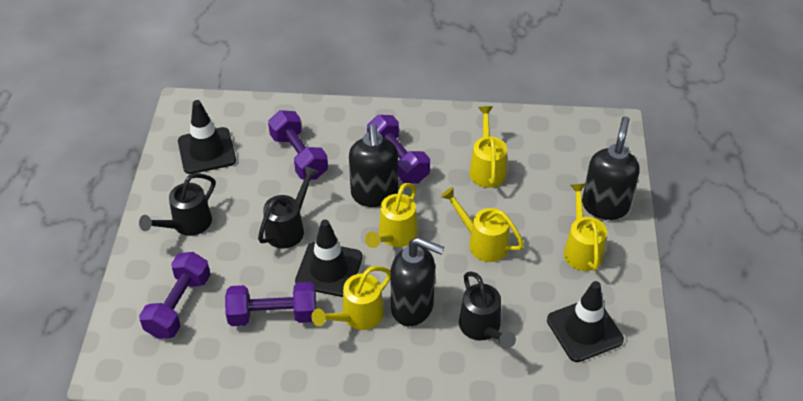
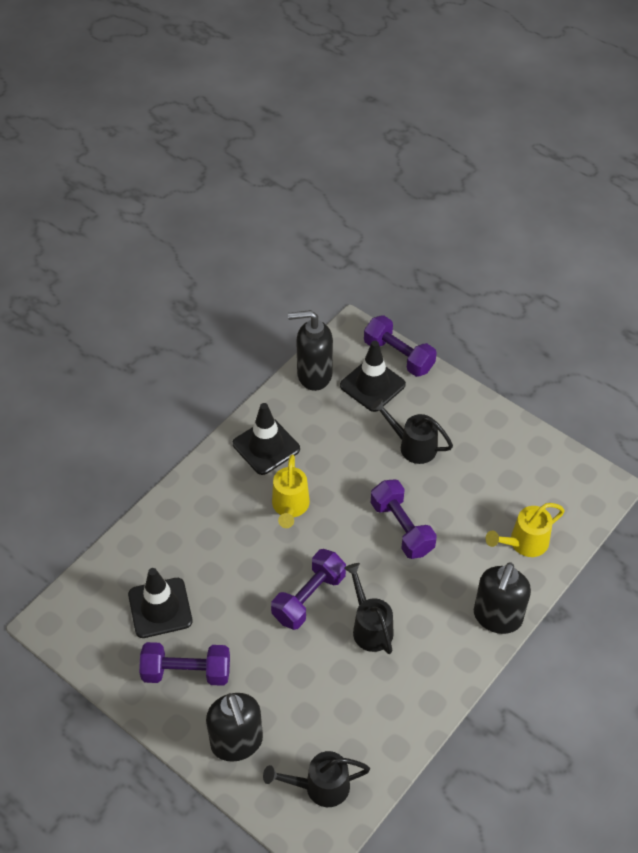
yellow watering can: 5 -> 2

